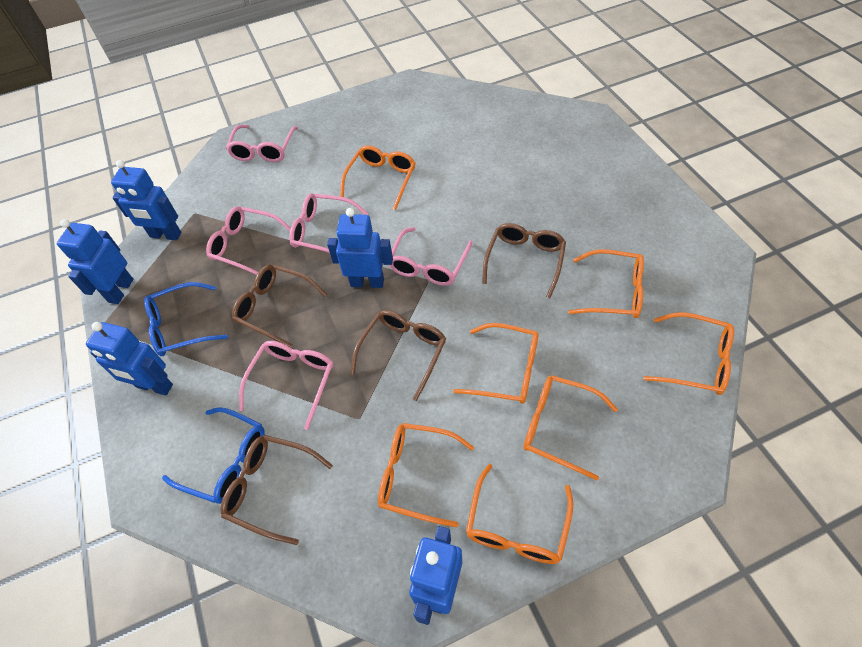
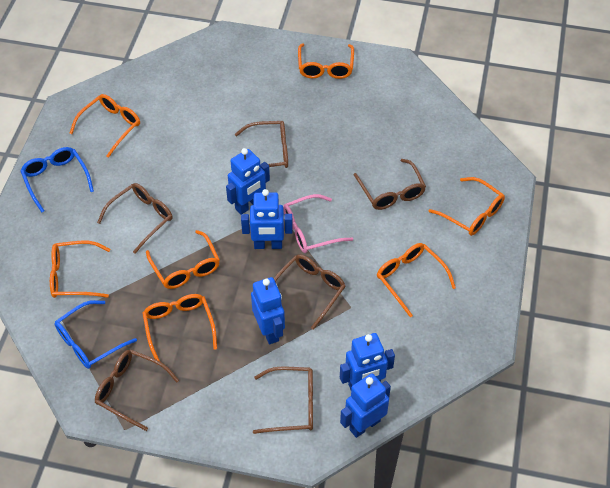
brown glasses: 4 -> 6
pink glasses: 5 -> 1

